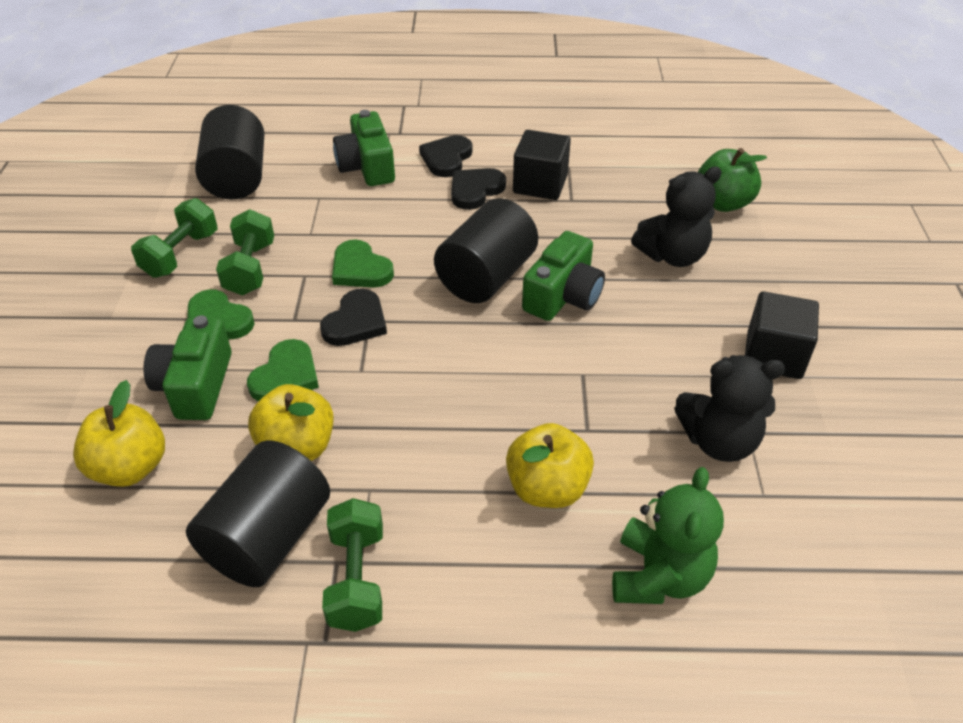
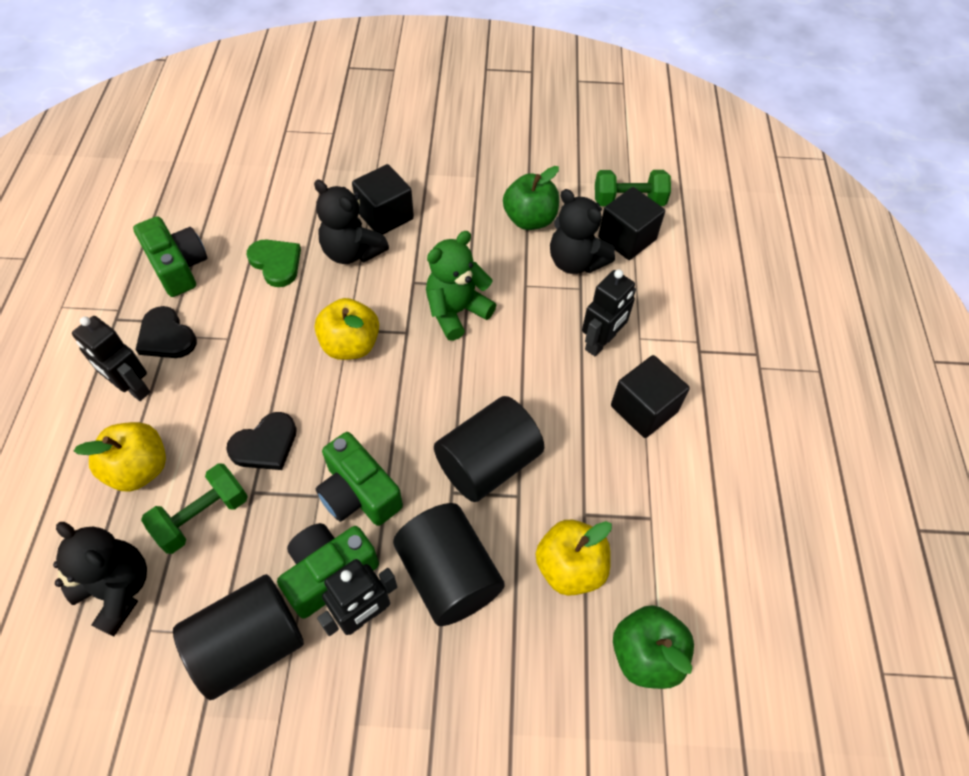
black cube: 2 -> 3
black heart: 3 -> 2
black robot: 0 -> 3
black teddy bear: 2 -> 3
green apple: 1 -> 2
green dumbbell: 3 -> 2
green heart: 3 -> 1

